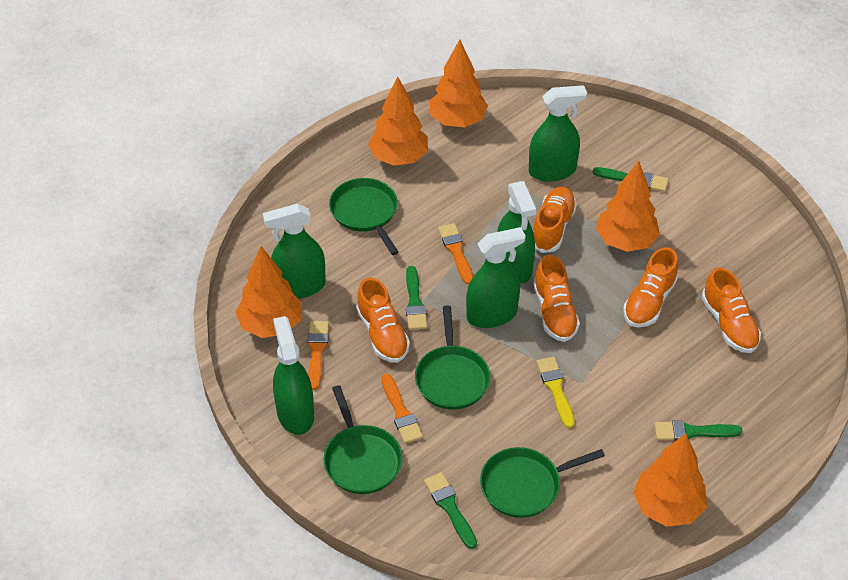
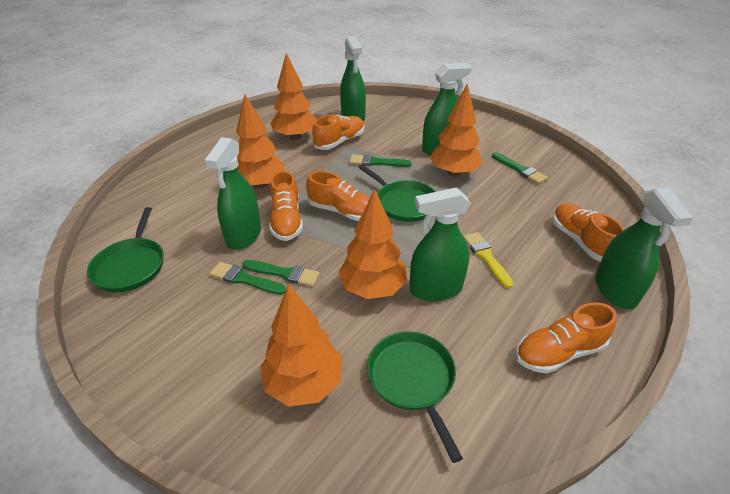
green pan: 4 -> 3
orange brush: 3 -> 0

